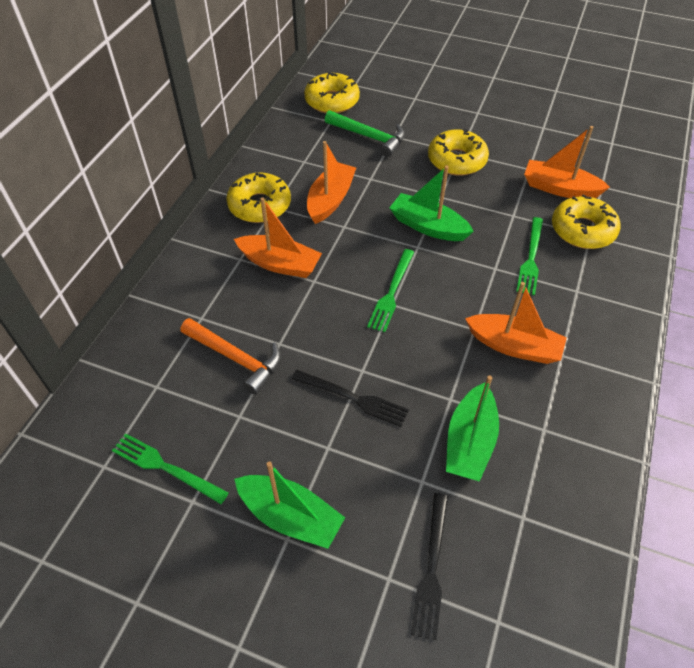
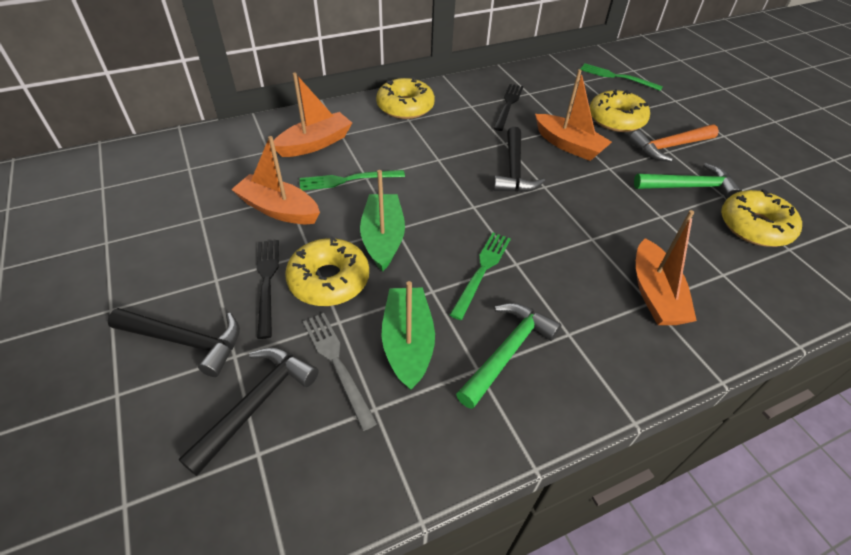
black hammer: 0 -> 3
green boat: 3 -> 2
green hammer: 1 -> 2
grey fork: 0 -> 1

